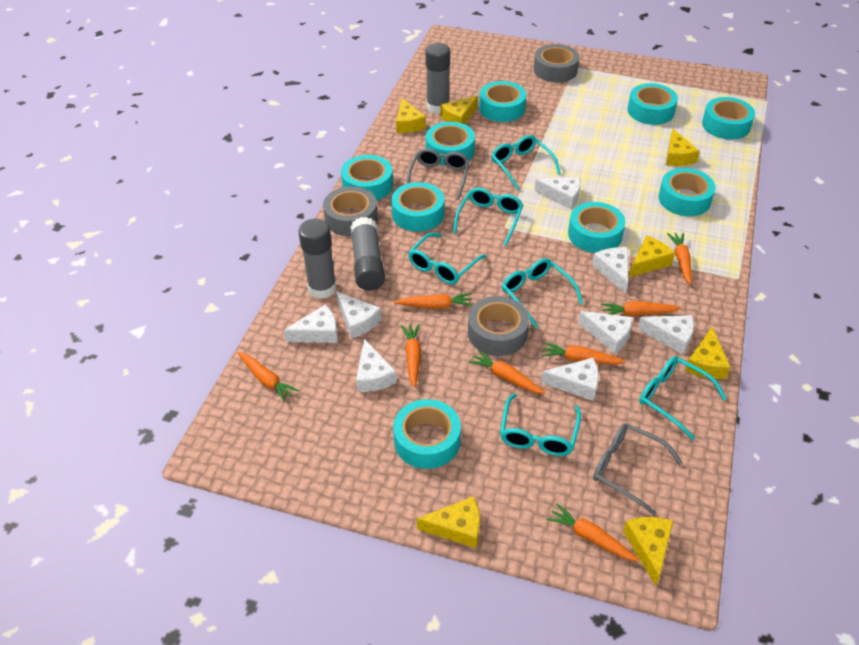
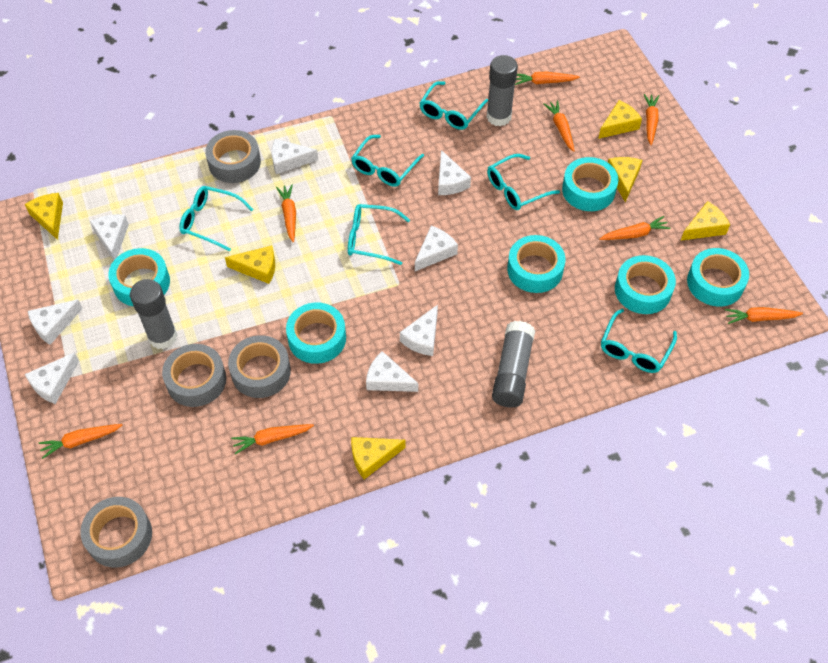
grey glasses: 2 -> 0
grey tape: 3 -> 4
turquoise tape: 9 -> 6
yellow cheese: 7 -> 6

